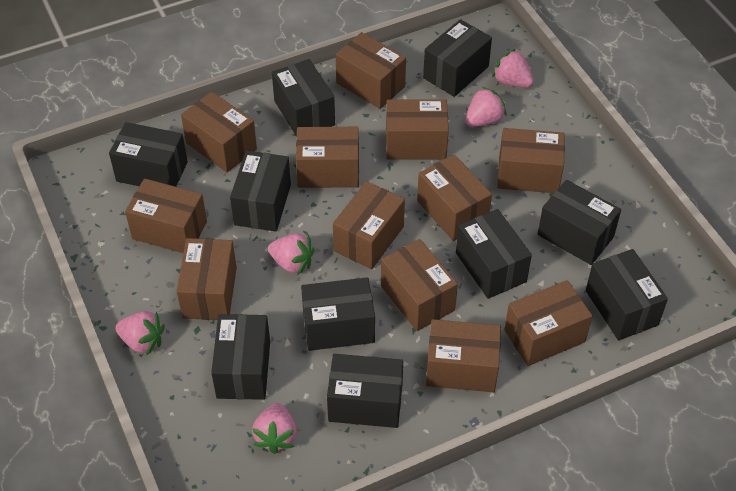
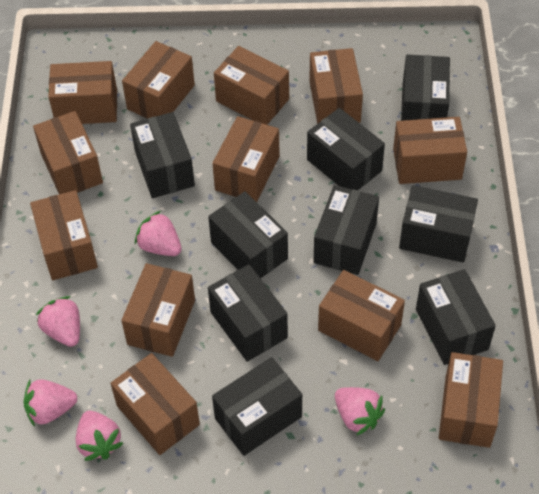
black box: 10 -> 9

